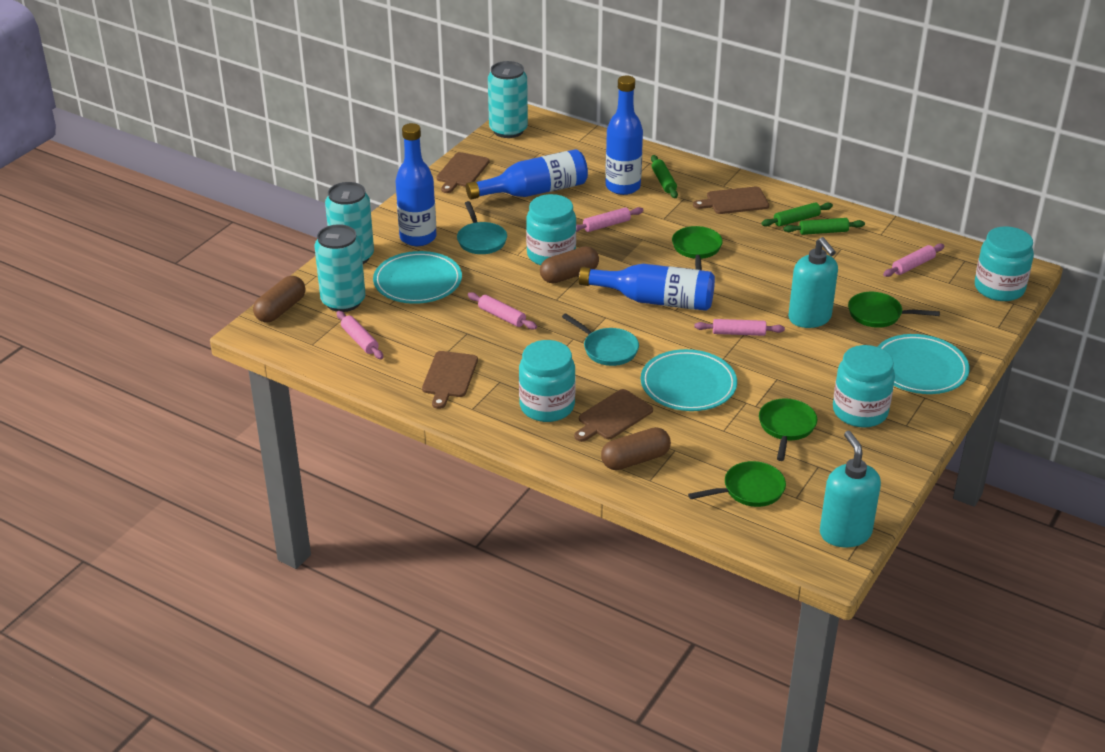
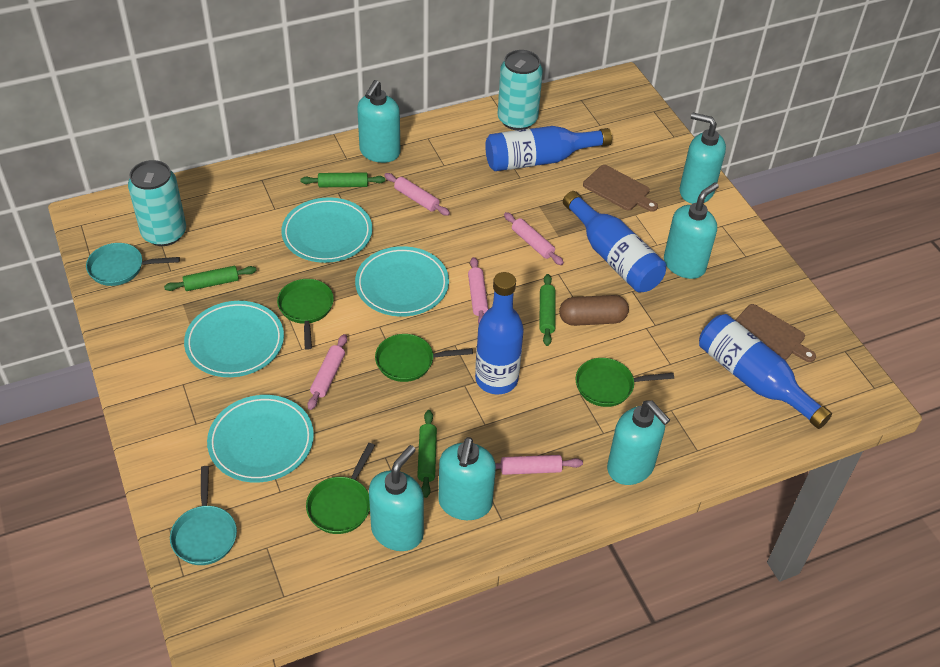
brown capsule: 3 -> 1
brown cutting board: 4 -> 2
green rolling pin: 3 -> 4
turquoise can: 3 -> 2
turquoise jar: 4 -> 0
turquoise plate: 3 -> 4
turquoise soap dispenser: 2 -> 6

